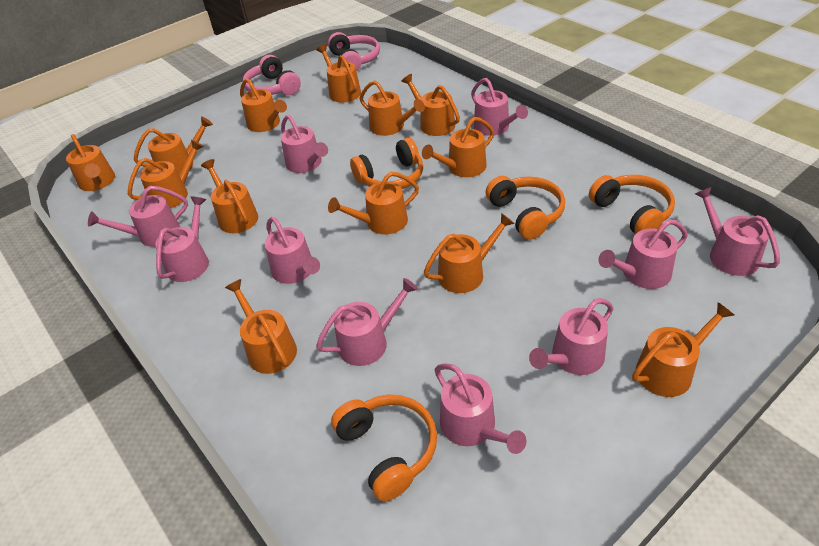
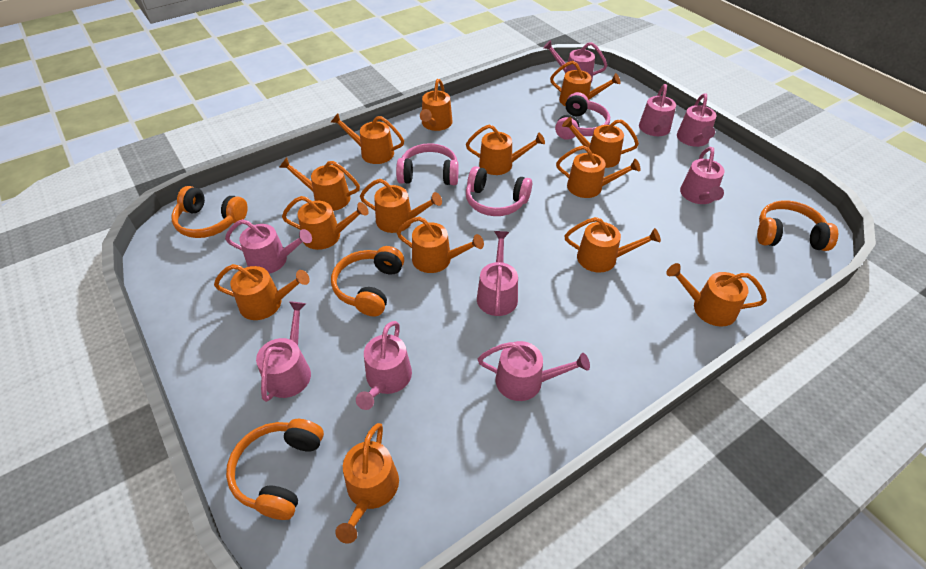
orange watering can: 13 -> 14
pink headphones: 2 -> 3
pink watering can: 10 -> 9

